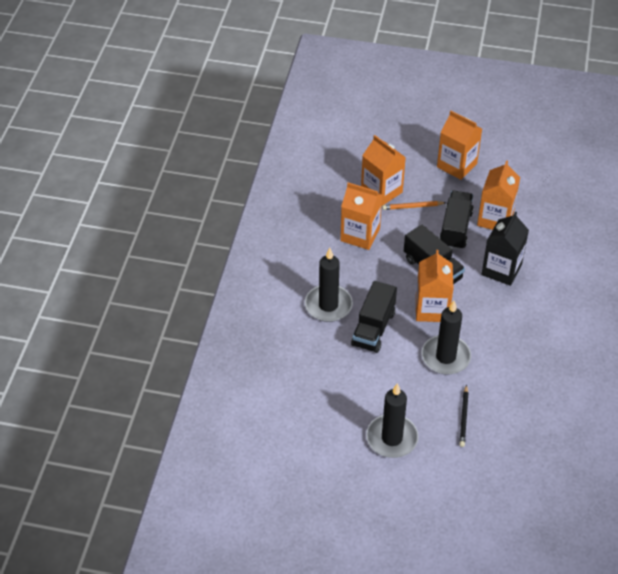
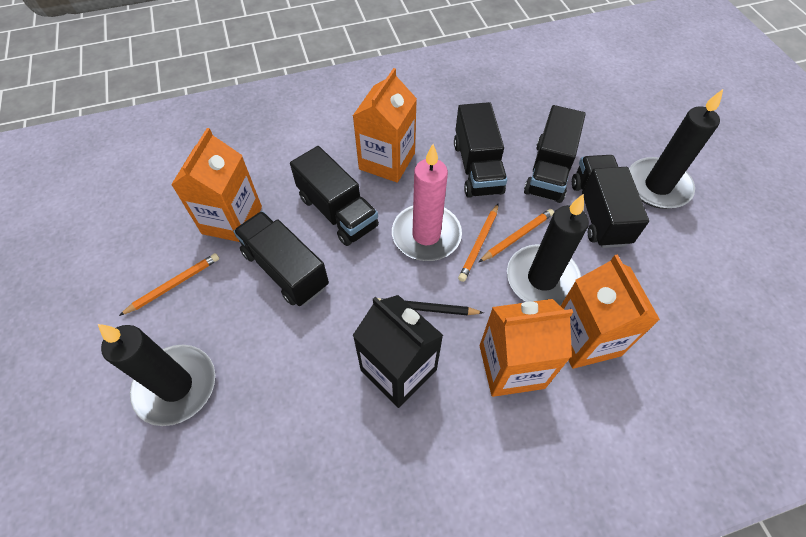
black truck: 3 -> 5
orange carton: 5 -> 4
orange pencil: 1 -> 3
pink candle: 0 -> 1

